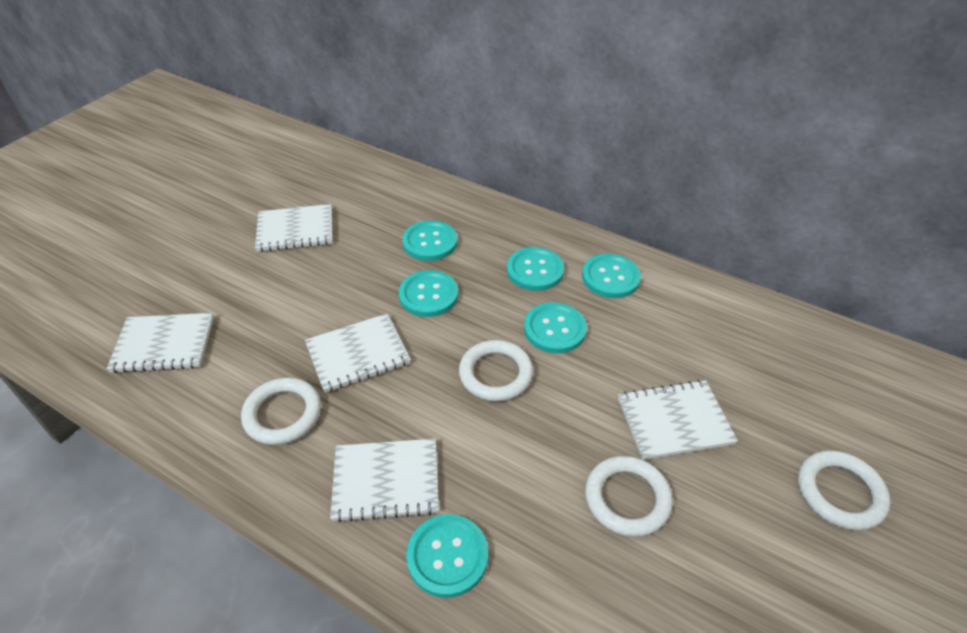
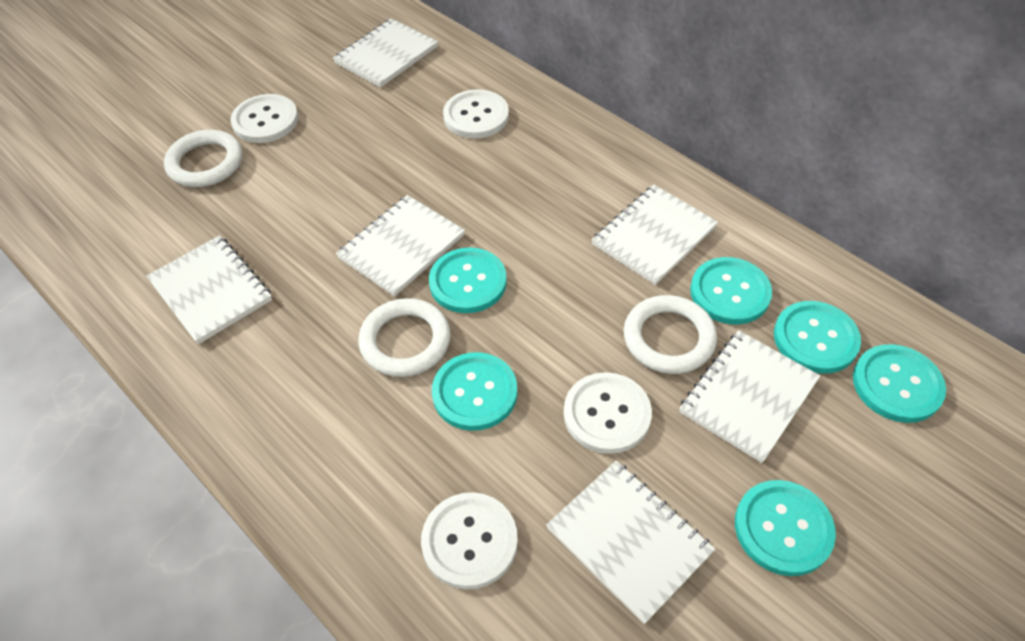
white button: 0 -> 4
white notebook: 5 -> 6
white ring: 4 -> 3

